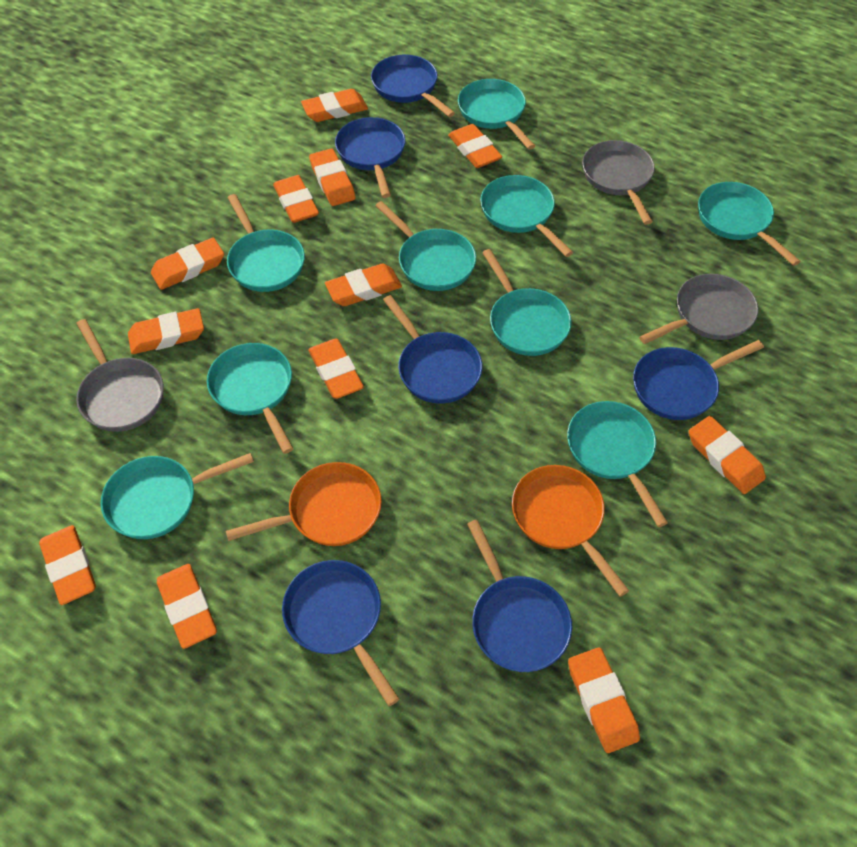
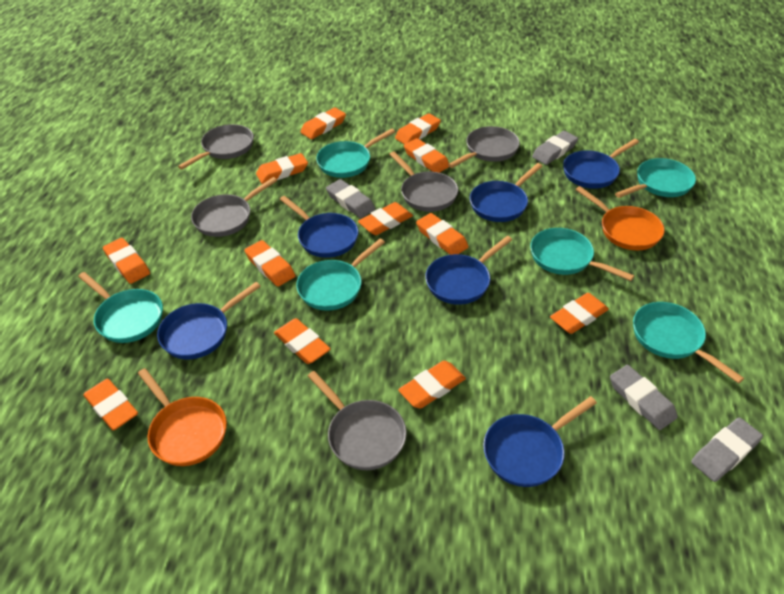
grey eraser: 0 -> 4
grey pan: 3 -> 5
turquoise pan: 9 -> 6

